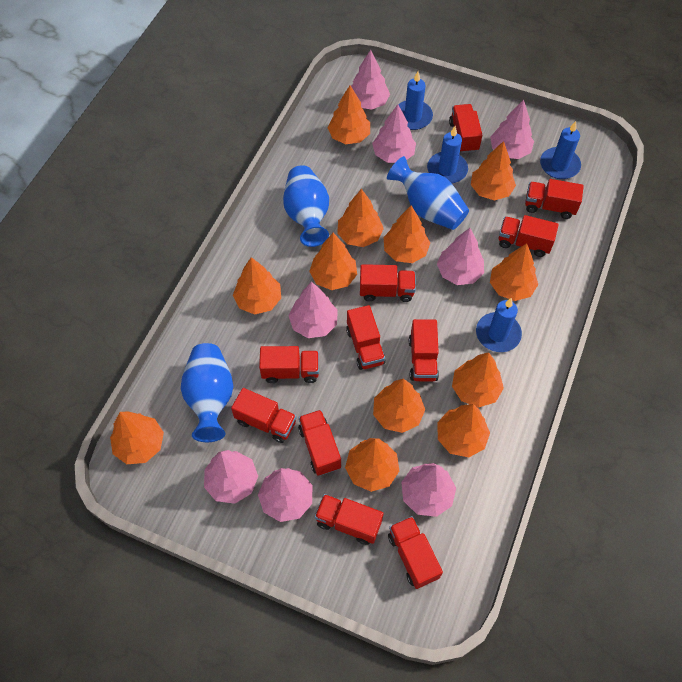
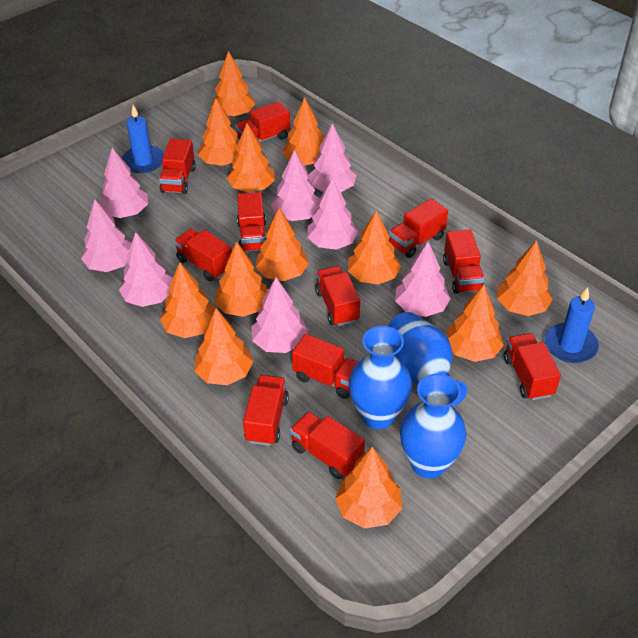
blue candle: 4 -> 2

